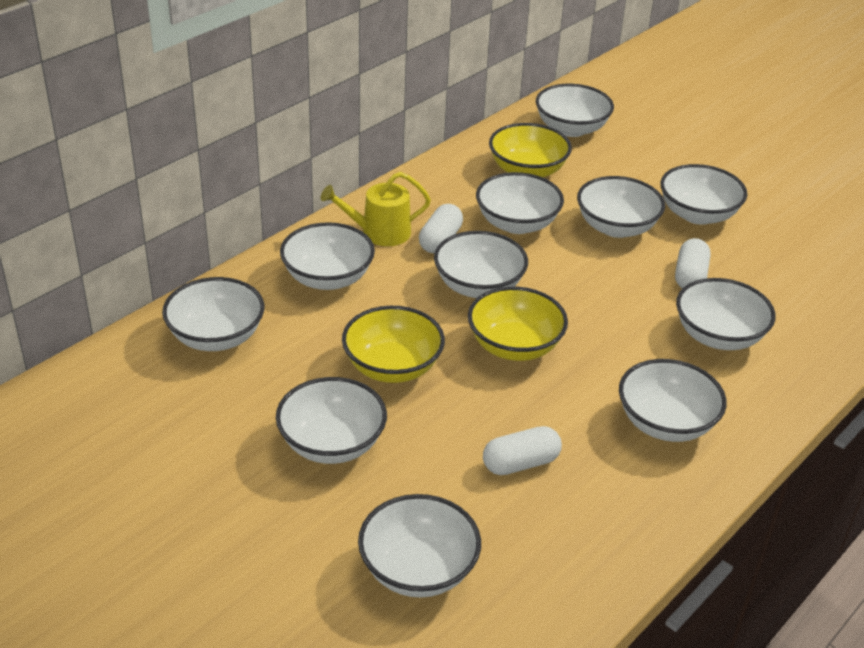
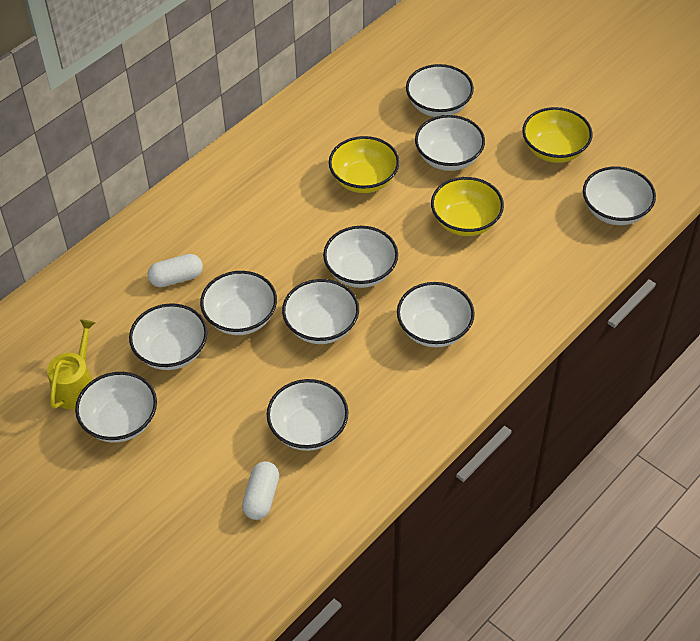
white bowl: 11 -> 10
white capsule: 3 -> 2

